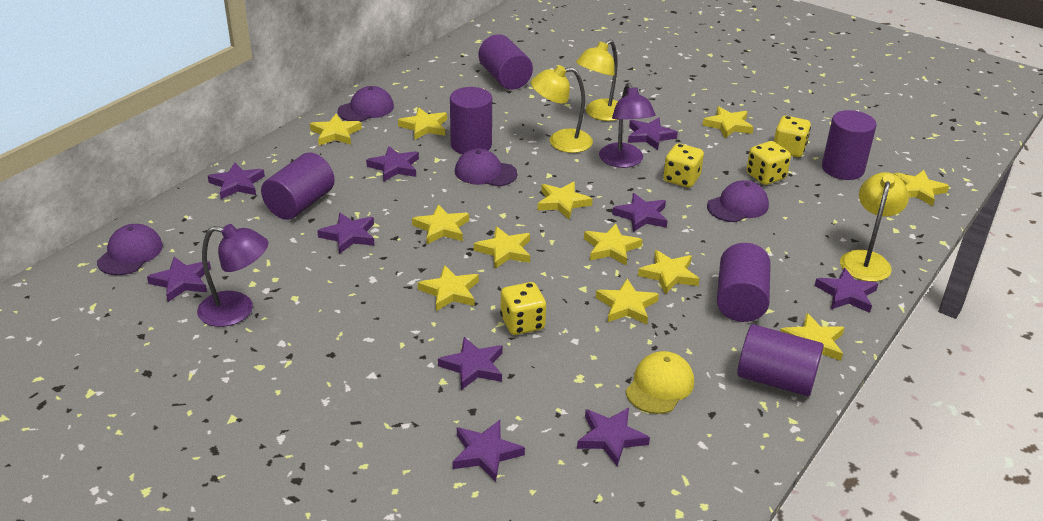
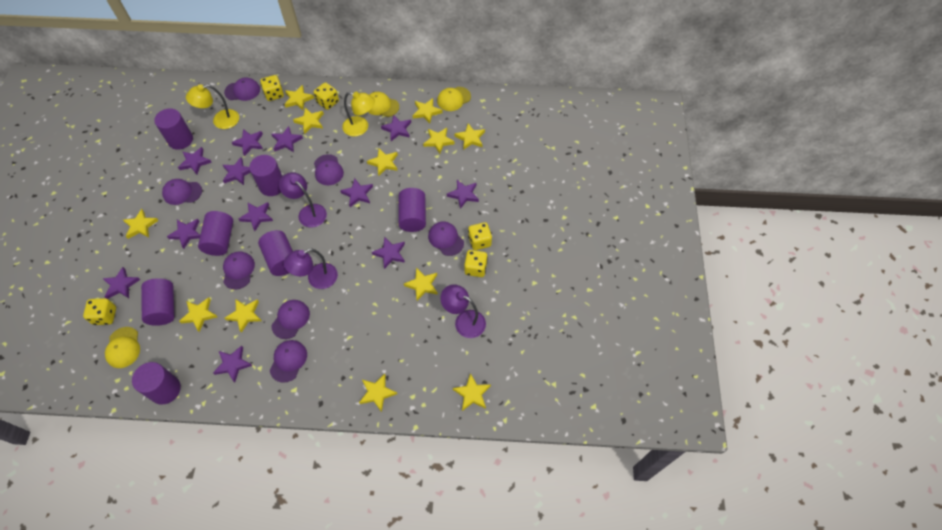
purple cap: 4 -> 7
purple cylinder: 6 -> 7
purple lamp: 2 -> 3
purple star: 10 -> 12
yellow cap: 1 -> 3
yellow dice: 4 -> 5
yellow lamp: 3 -> 2

